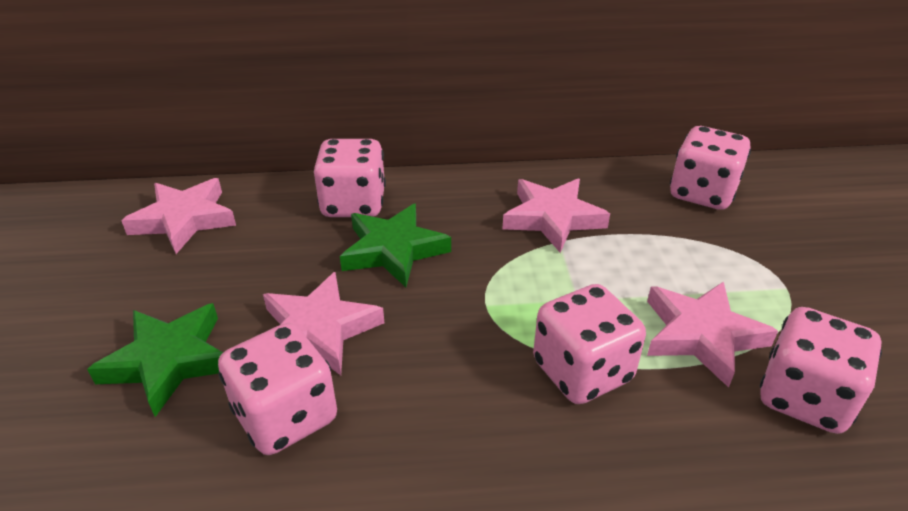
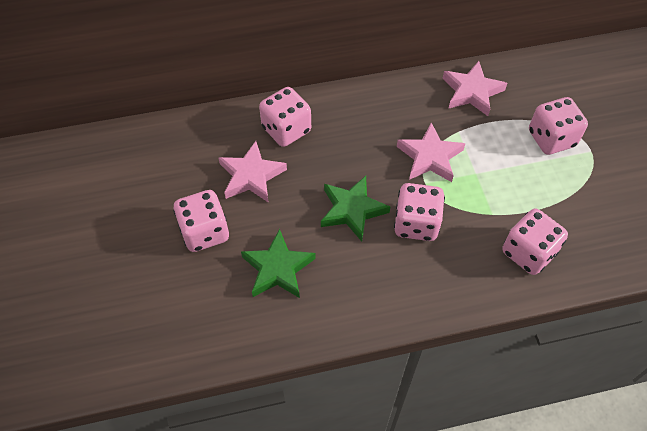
pink star: 4 -> 3

